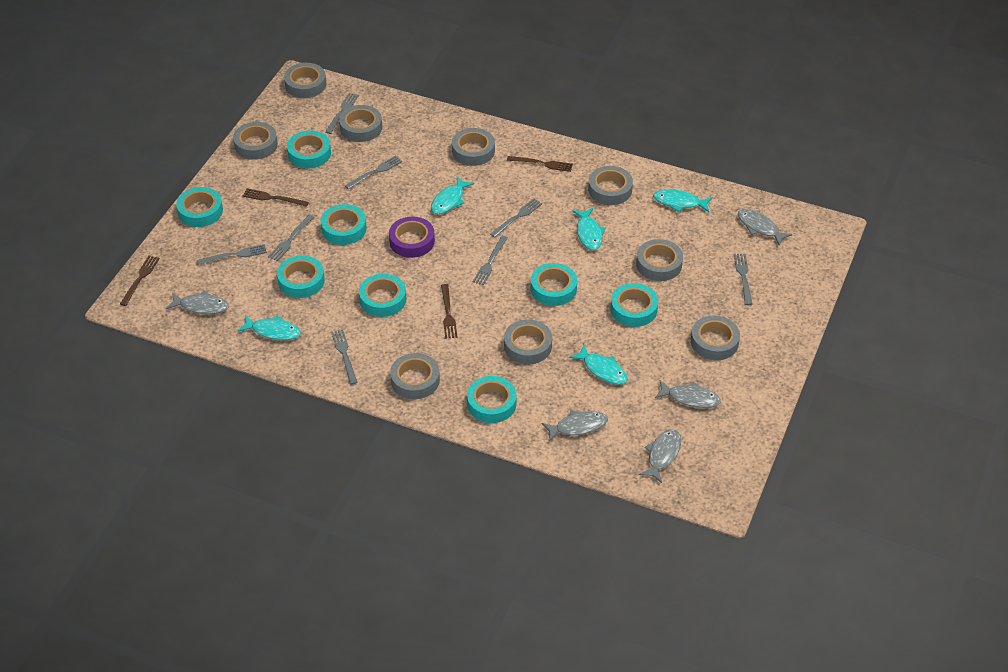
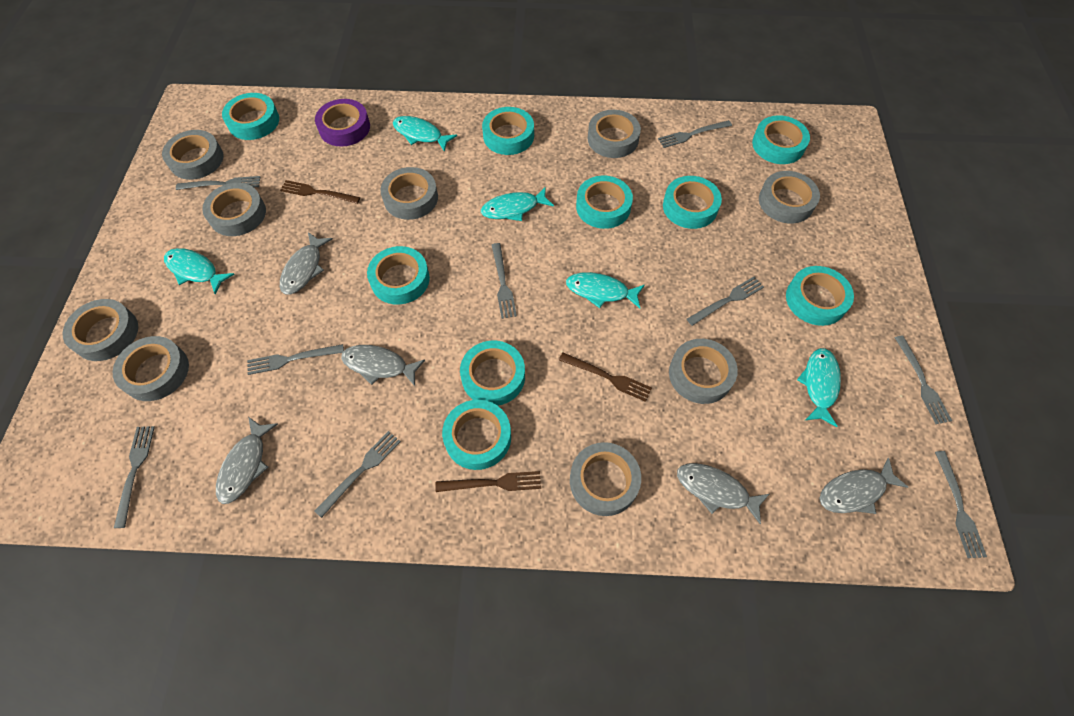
brown fork: 4 -> 3
grey fork: 8 -> 9
turquoise tape: 8 -> 9

